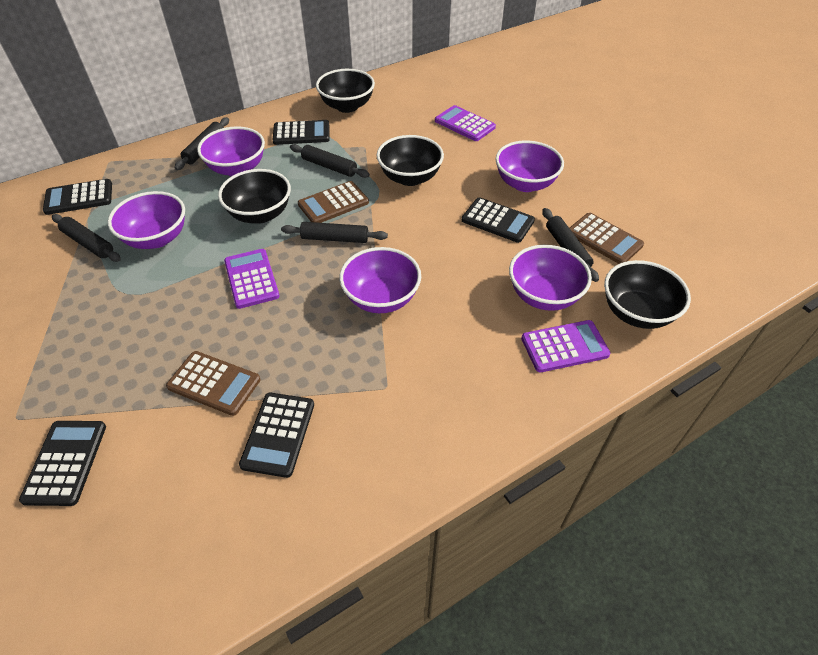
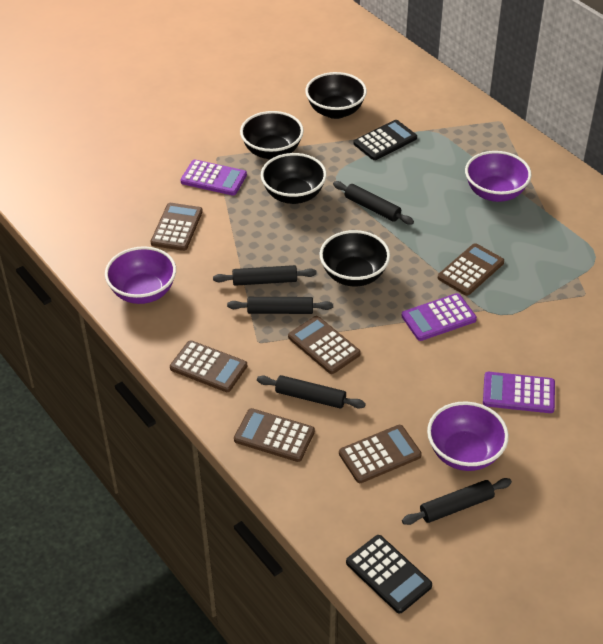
black calculator: 5 -> 2
brown calculator: 3 -> 6
purple bowl: 5 -> 3

